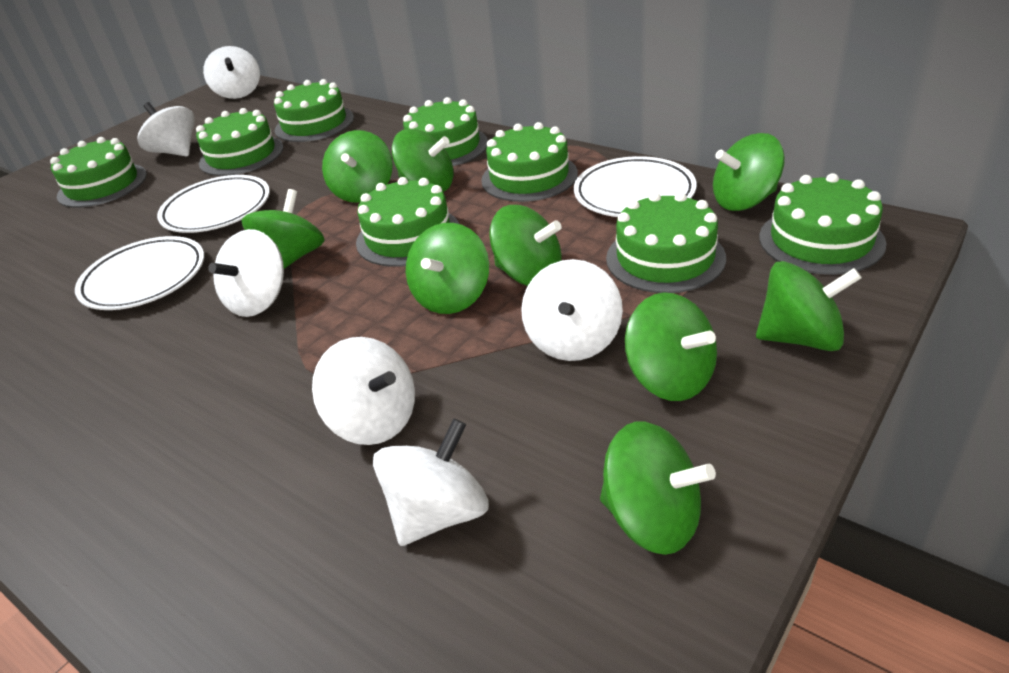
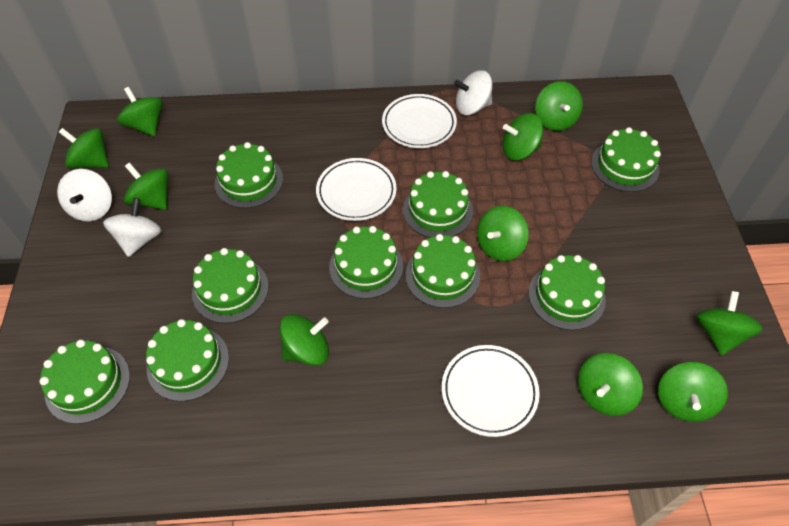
green cake: 8 -> 9
green spinning top: 9 -> 10
white spinning top: 6 -> 3

